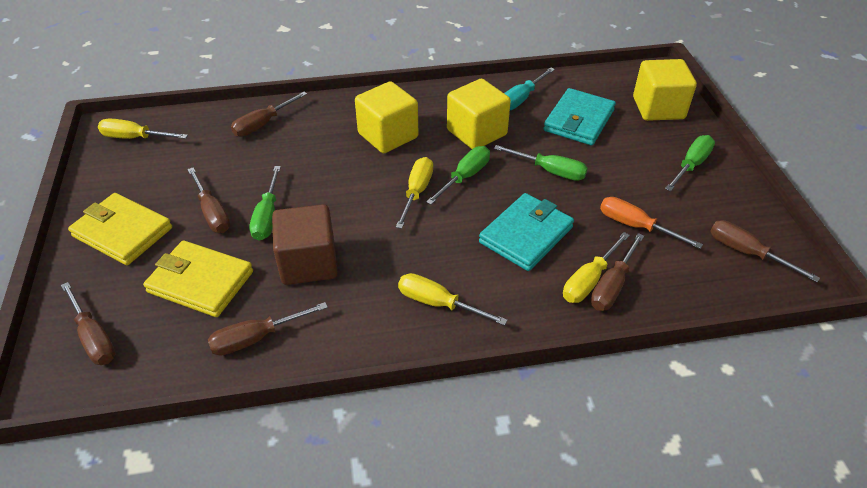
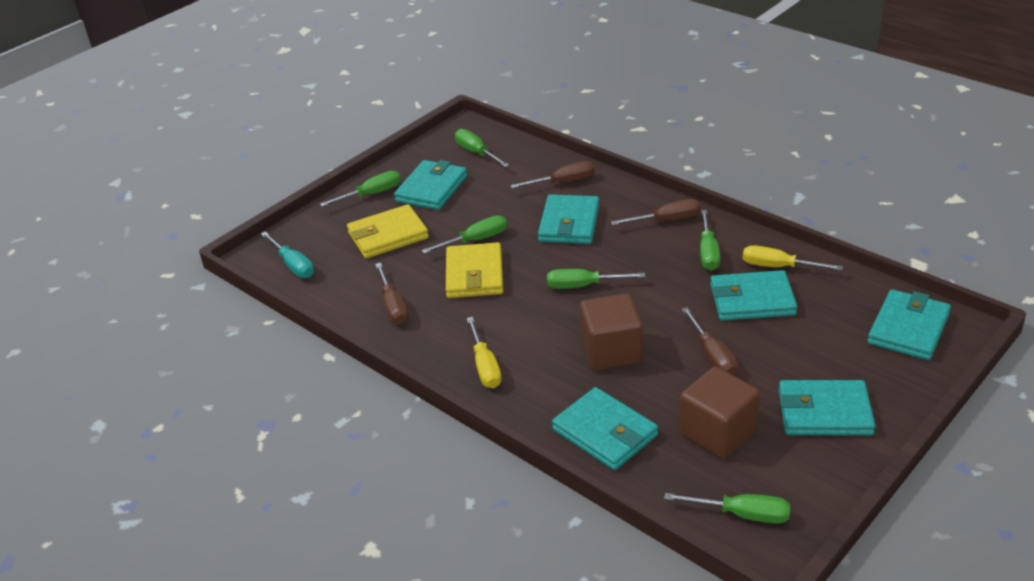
brown cube: 1 -> 2
brown screwdriver: 6 -> 4
green screwdriver: 4 -> 6
orange screwdriver: 1 -> 0
turquoise wallet: 2 -> 6
yellow cube: 3 -> 0
yellow screwdriver: 4 -> 2

